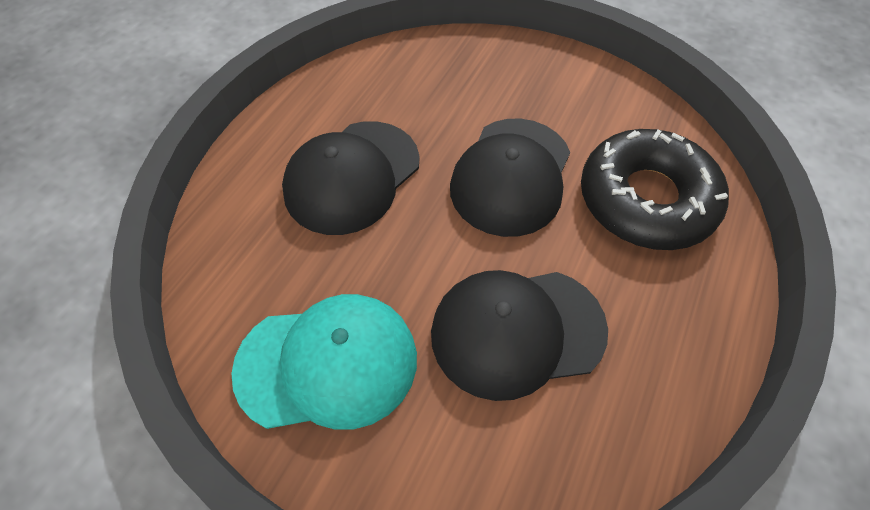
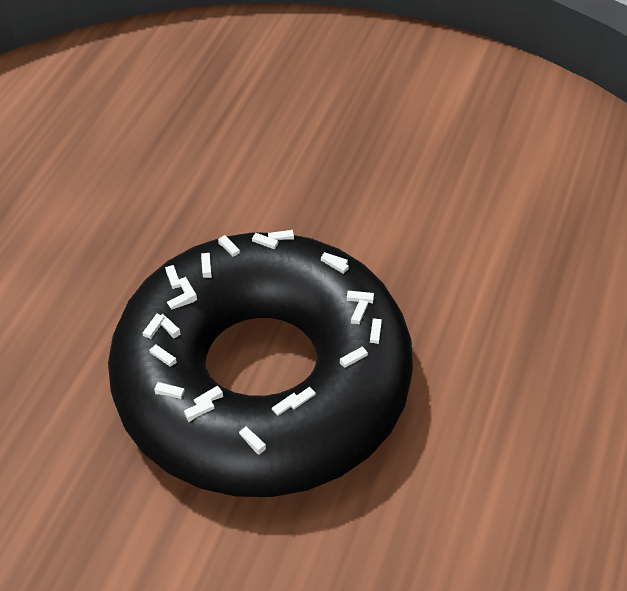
black cap: 3 -> 0
turquoise cap: 1 -> 0

